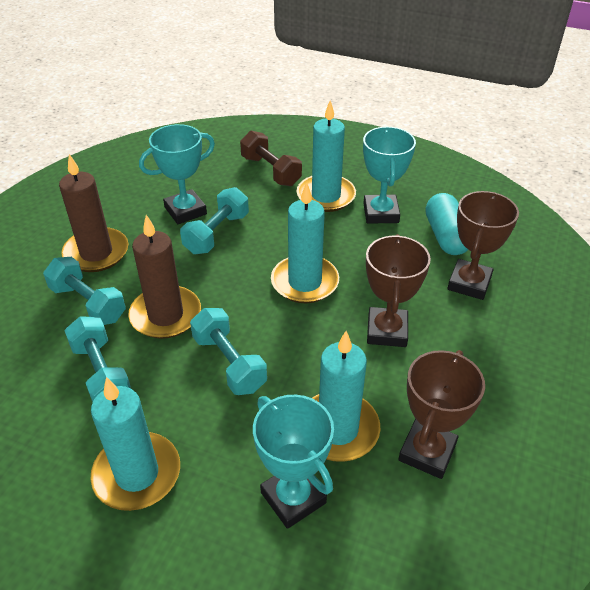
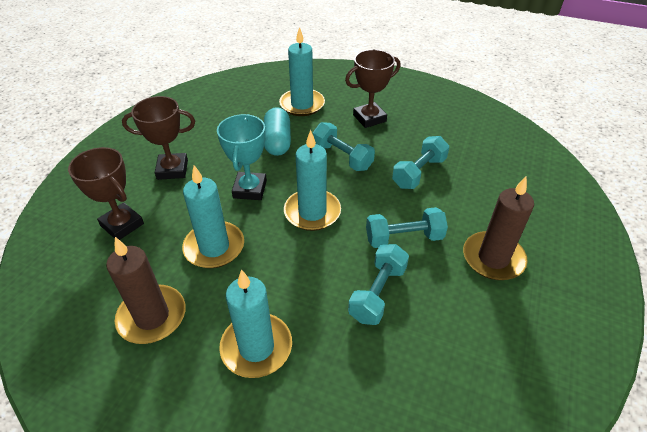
brown dumbbell: 1 -> 0
turquoise trophy: 3 -> 1

